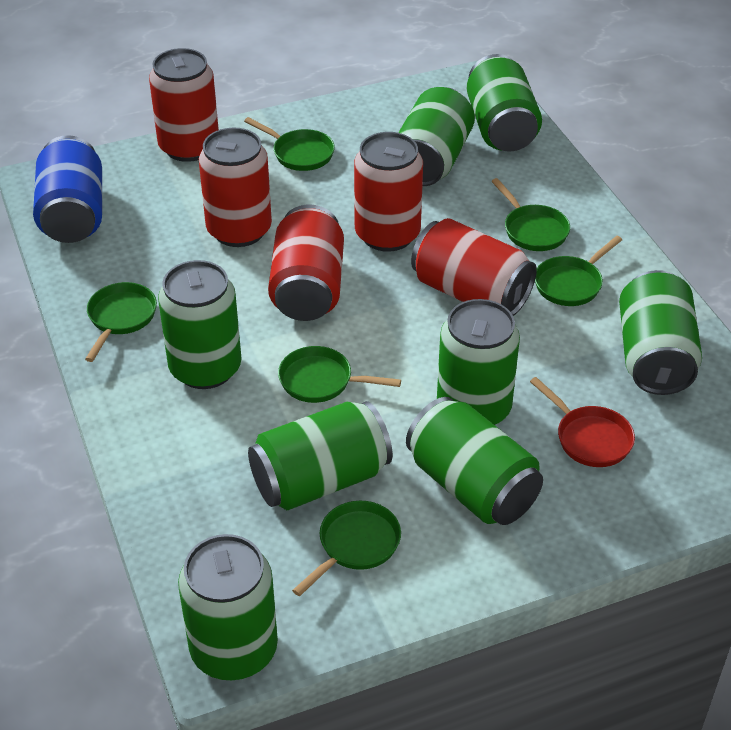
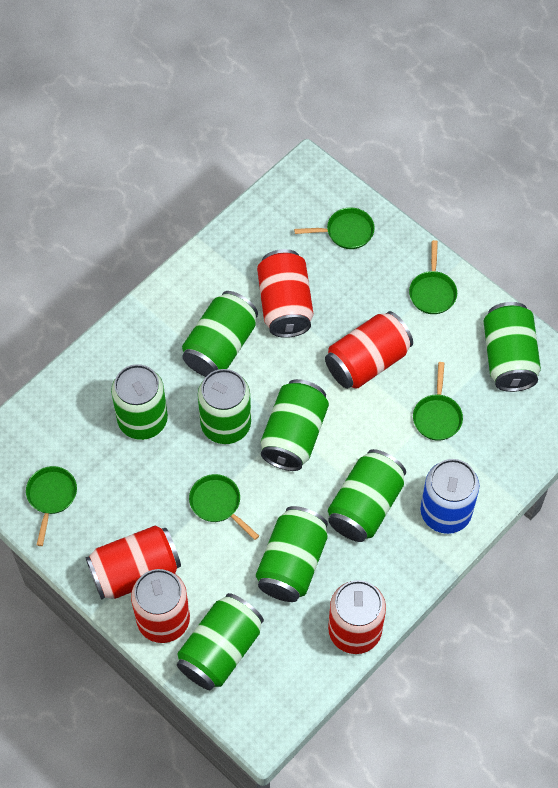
green pan: 6 -> 5
red pan: 1 -> 0

